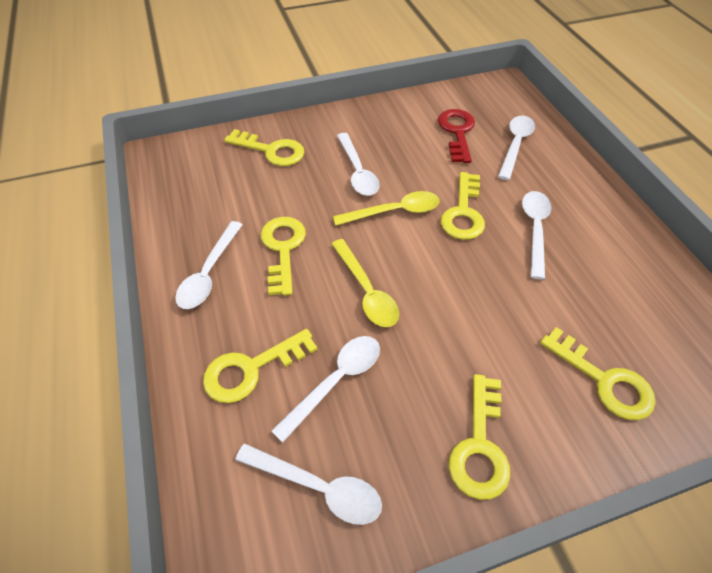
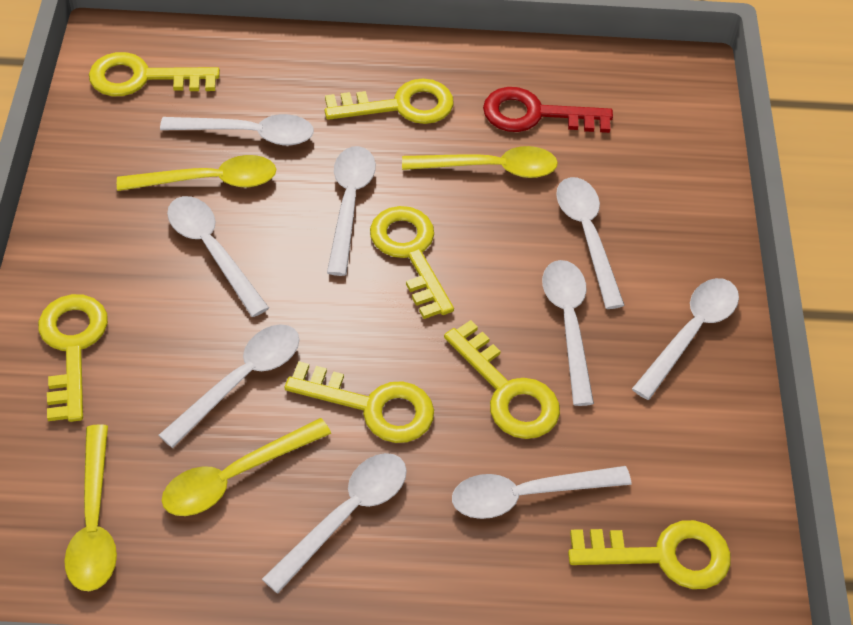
white spoon: 6 -> 9
yellow key: 6 -> 7
yellow spoon: 2 -> 4

